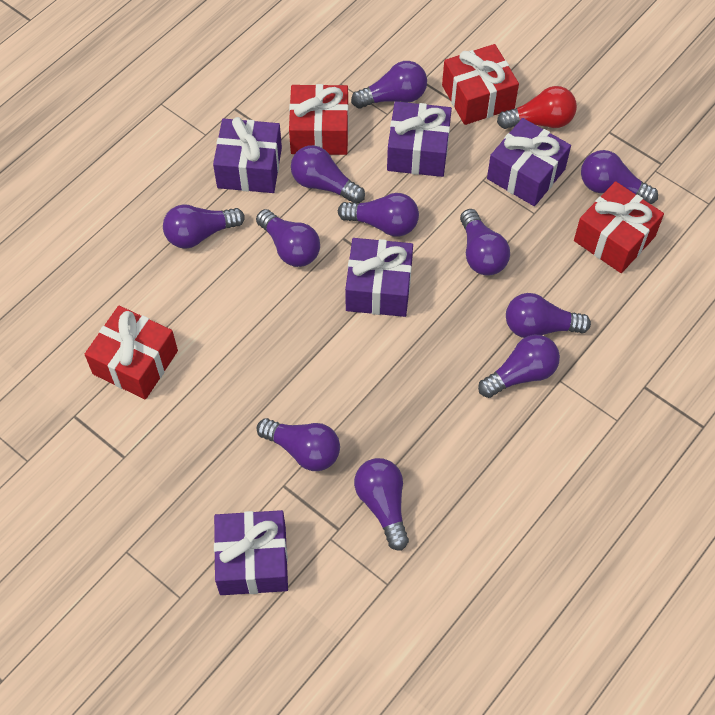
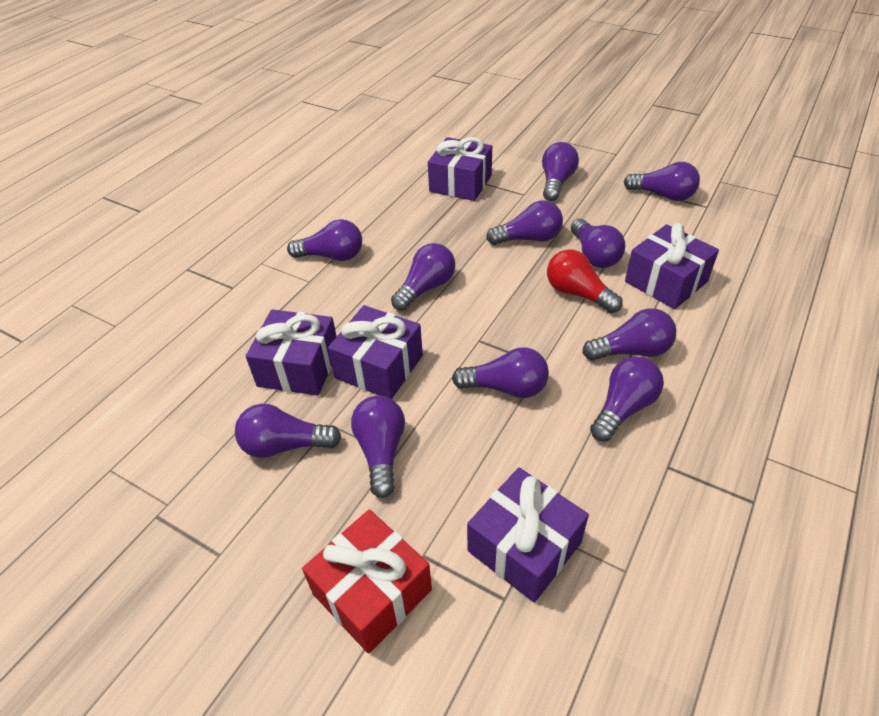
red gift: 4 -> 1

